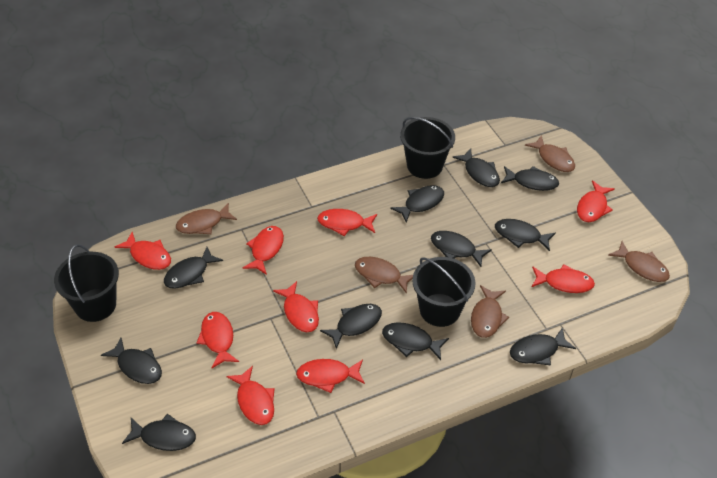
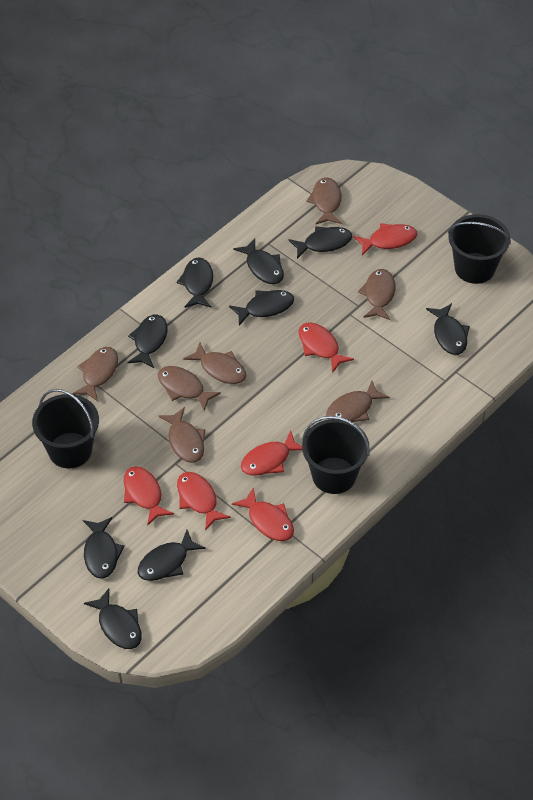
black fish: 11 -> 9
brown fish: 5 -> 7
red fish: 9 -> 6

